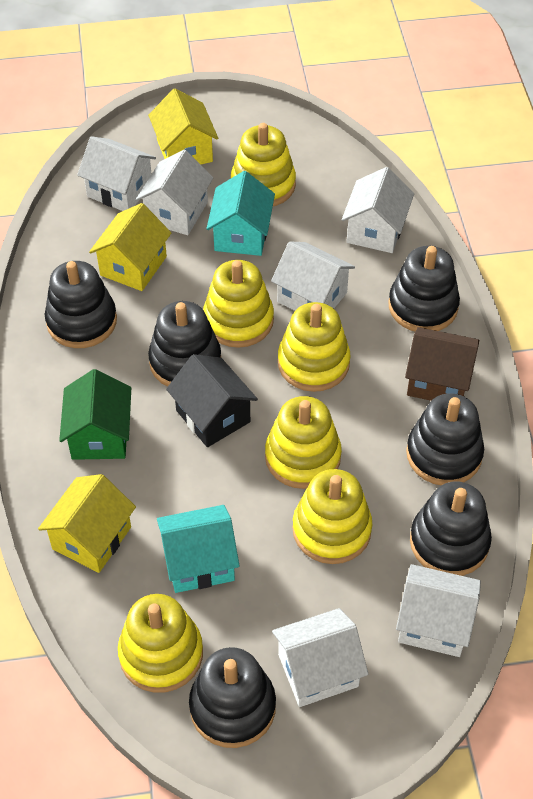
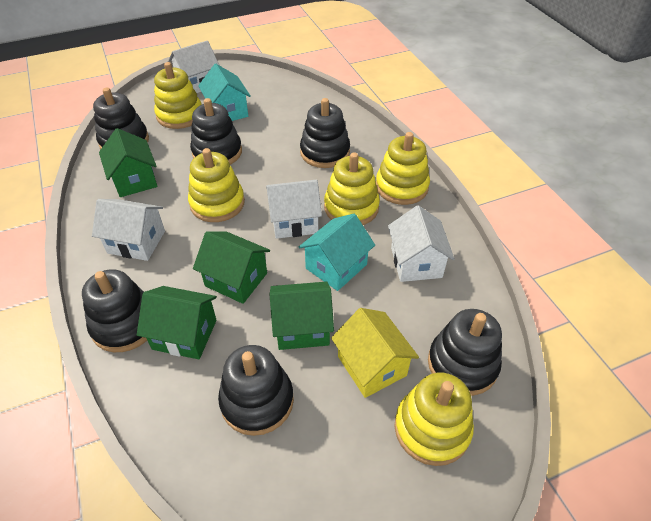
black house: 1 -> 0
brown house: 1 -> 0
green house: 1 -> 4
white house: 6 -> 4
yellow house: 3 -> 1
yellow stacking toy: 6 -> 5

